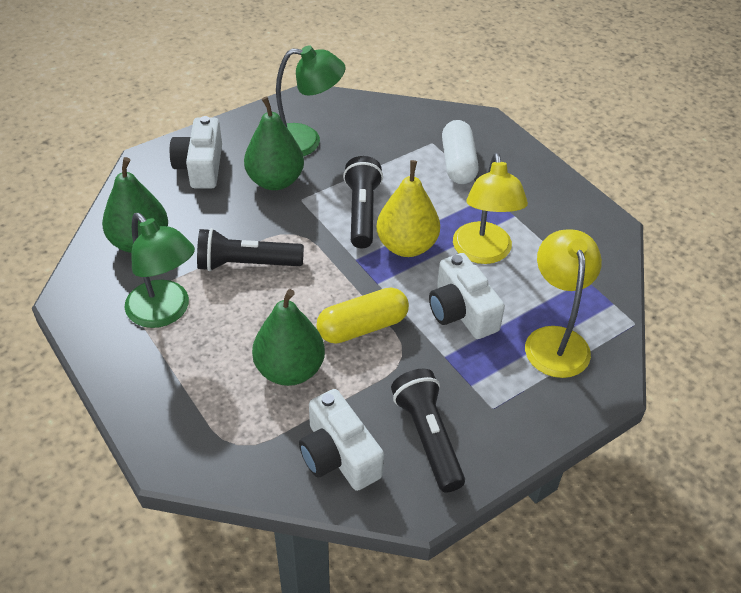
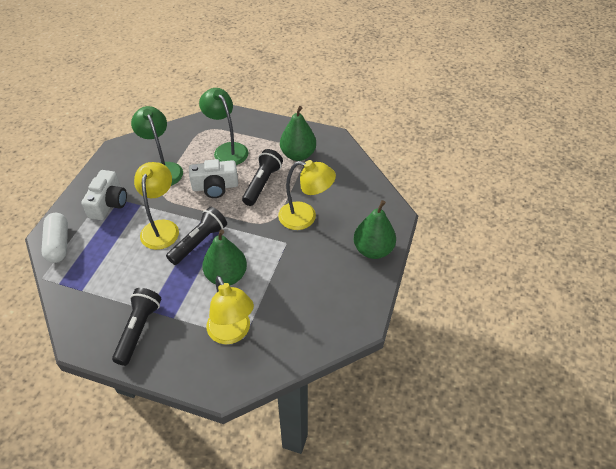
white camera: 3 -> 2
yellow capsule: 1 -> 0
yellow lamp: 2 -> 3
yellow pear: 1 -> 0

